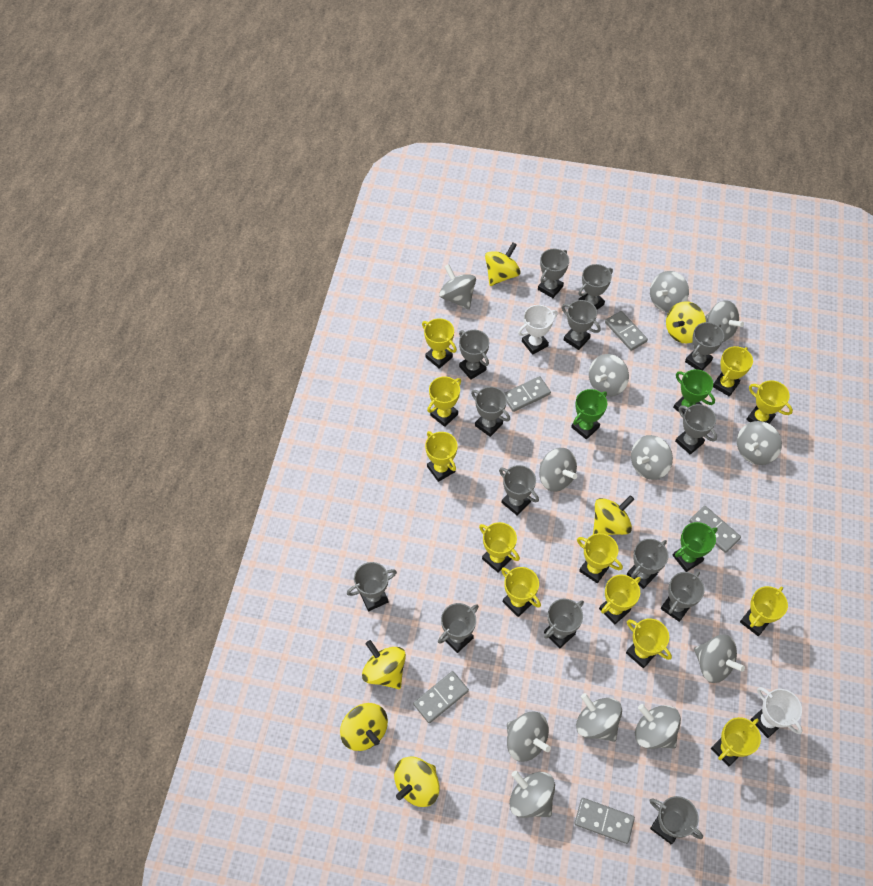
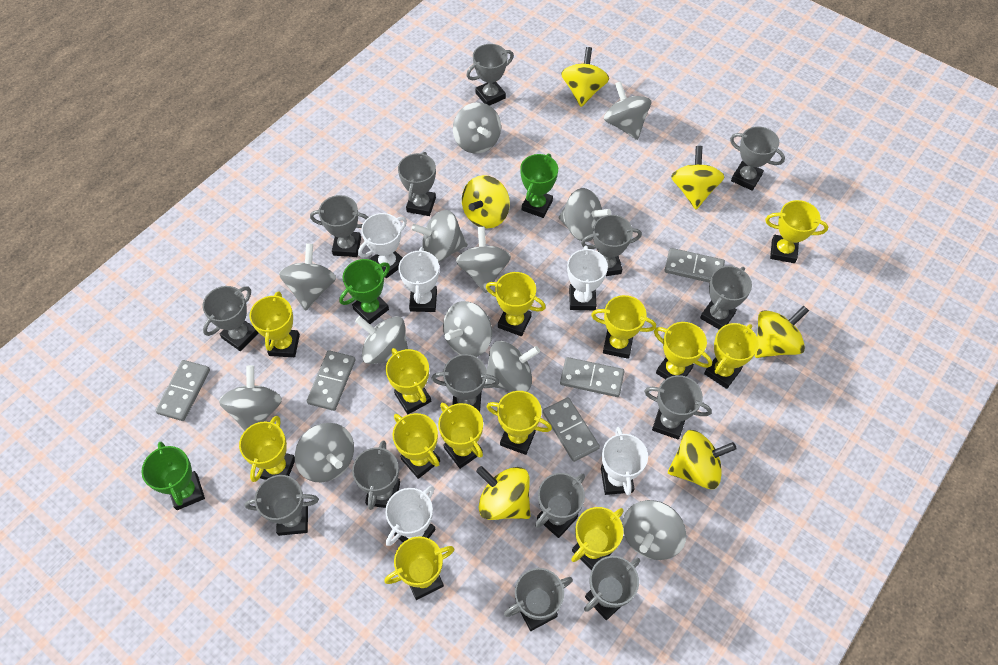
white trophy: 2 -> 5
yellow trophy: 12 -> 13

